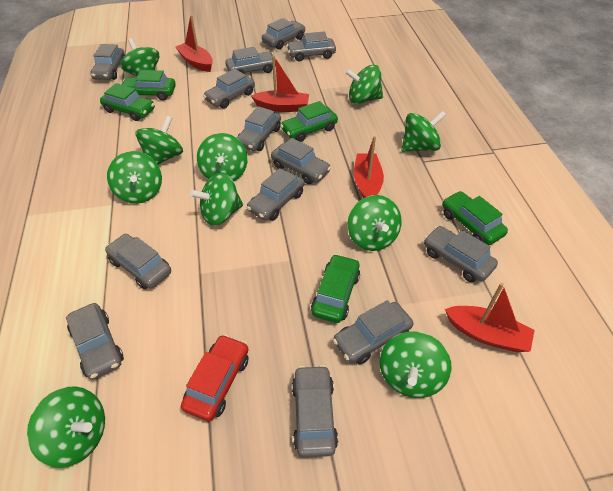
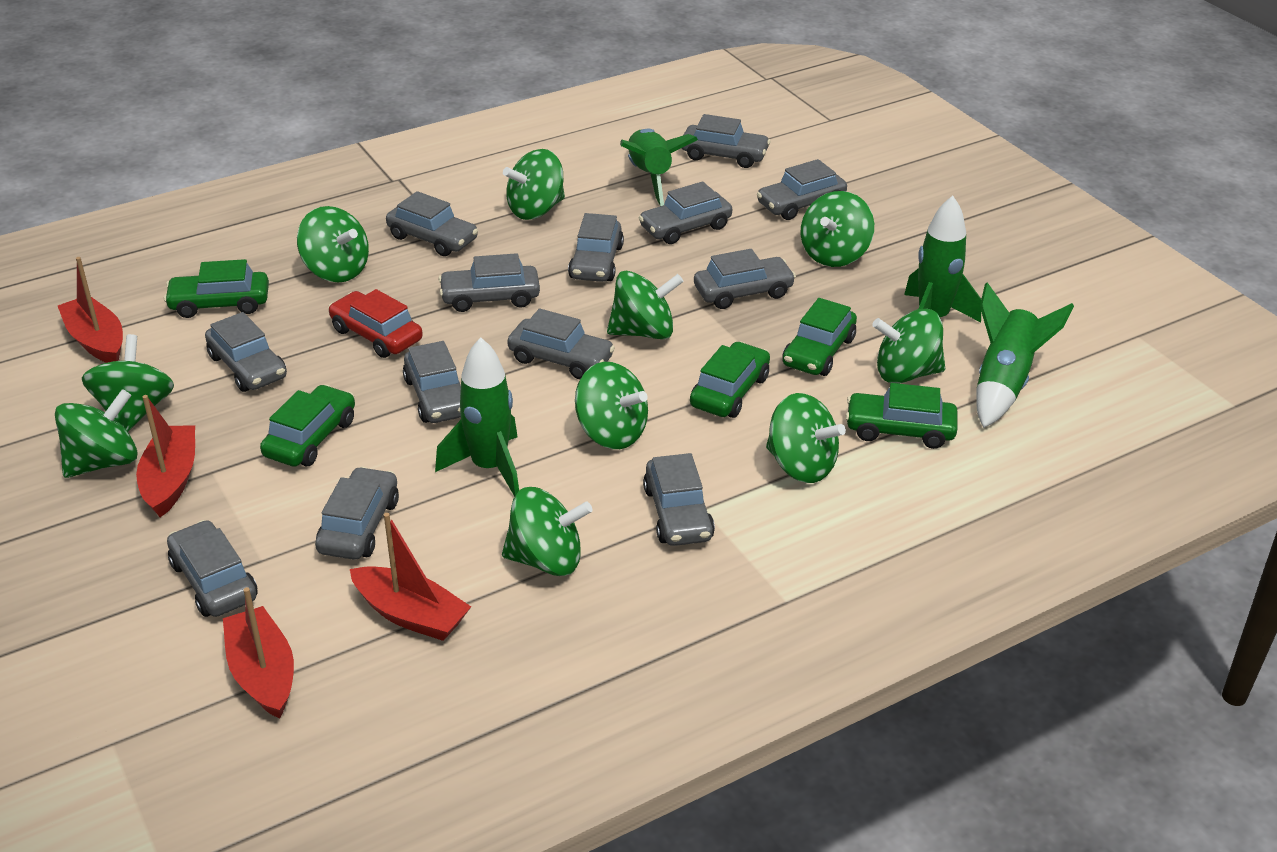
green rocket: 0 -> 4

